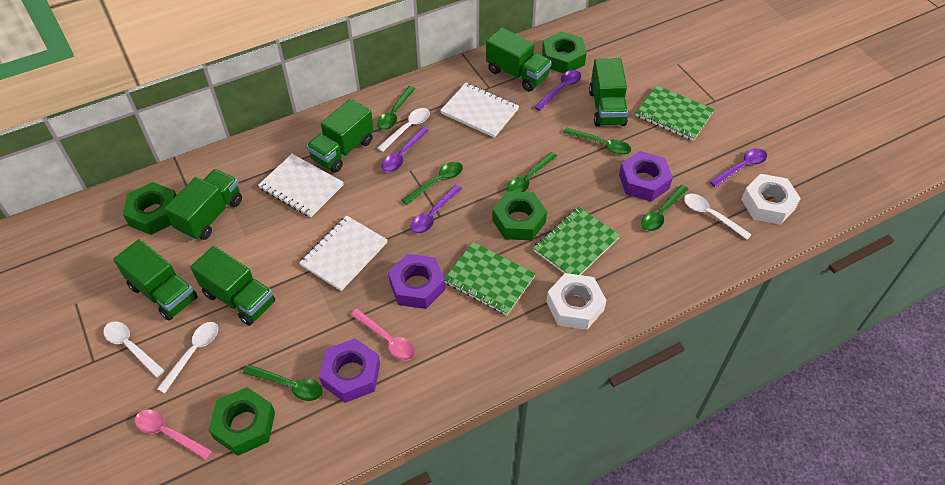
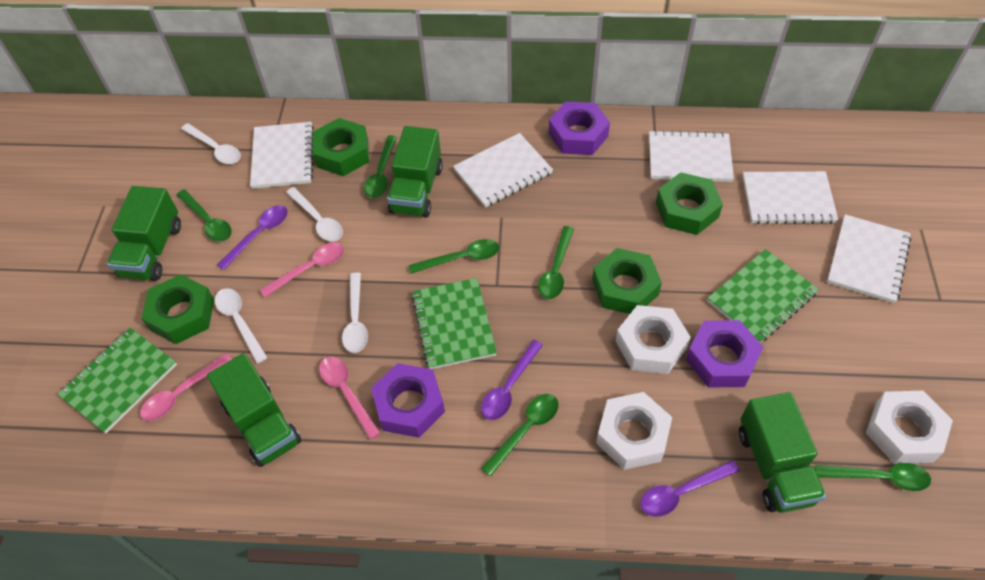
green truck: 6 -> 4
pink spoon: 2 -> 3
purple spoon: 4 -> 3
white notebook: 3 -> 5
white nut: 2 -> 3

